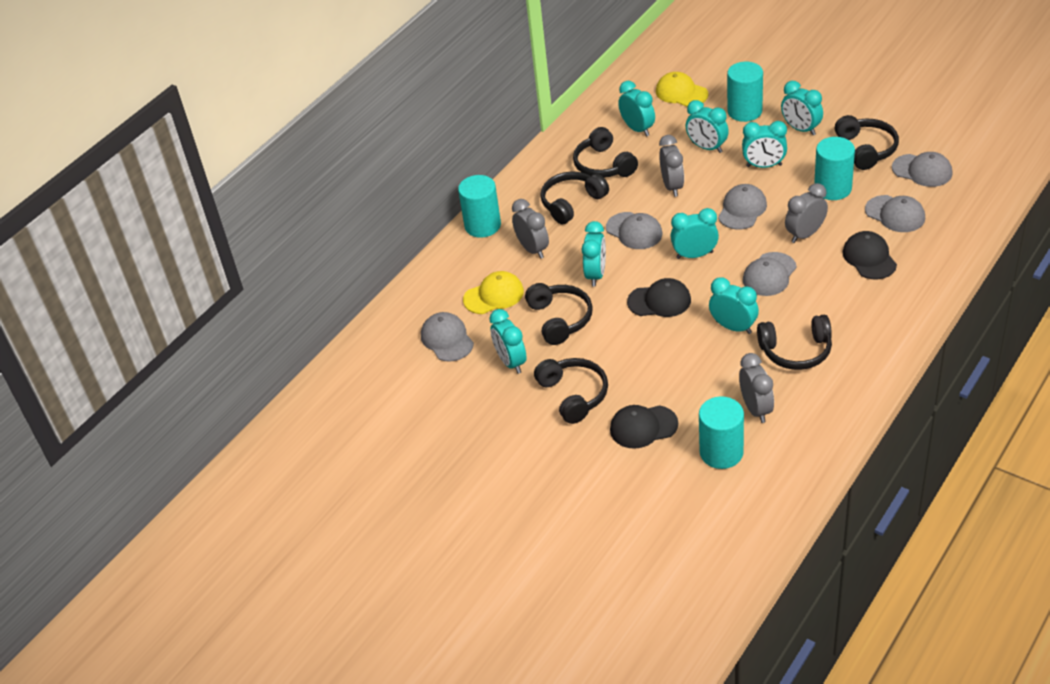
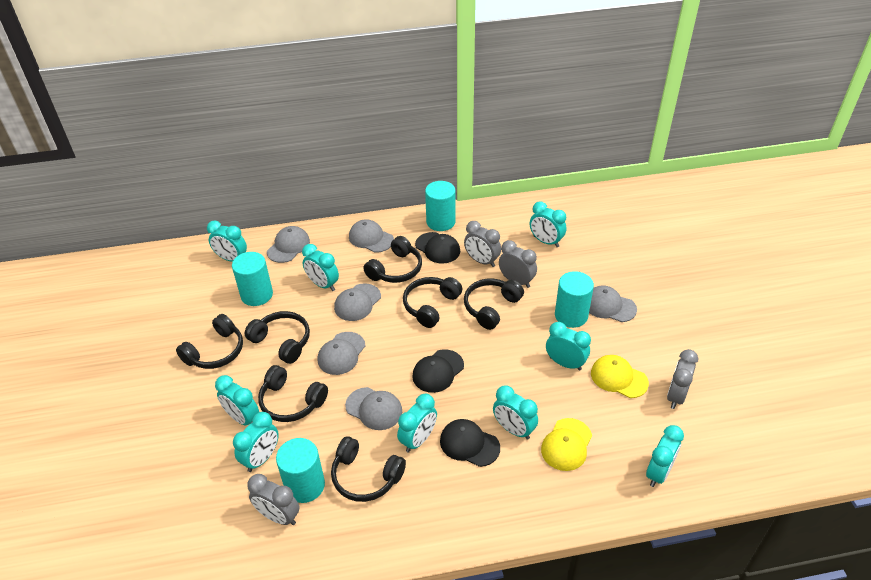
black headphones: 6 -> 7
turquoise clock: 8 -> 9

